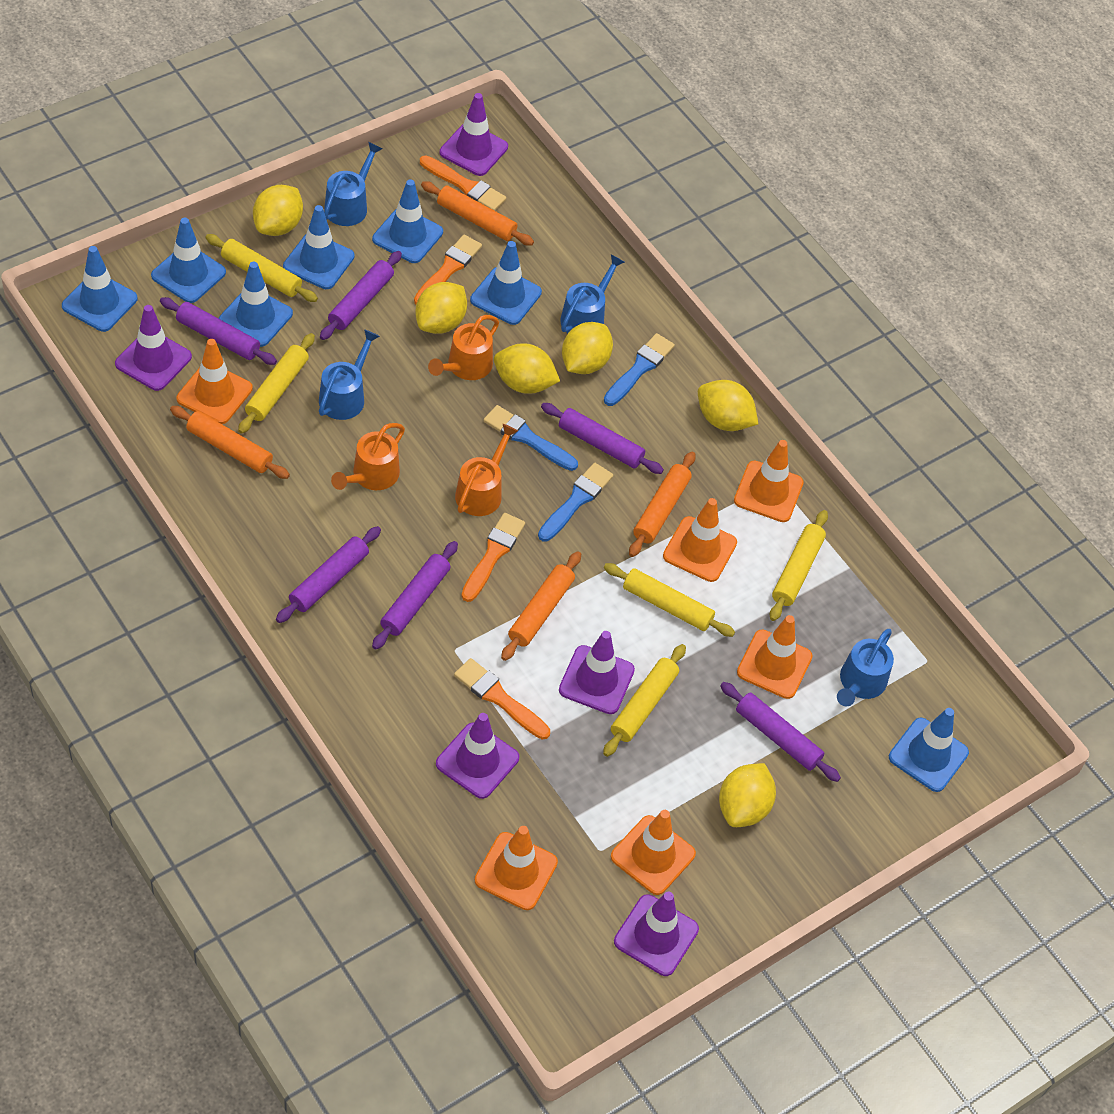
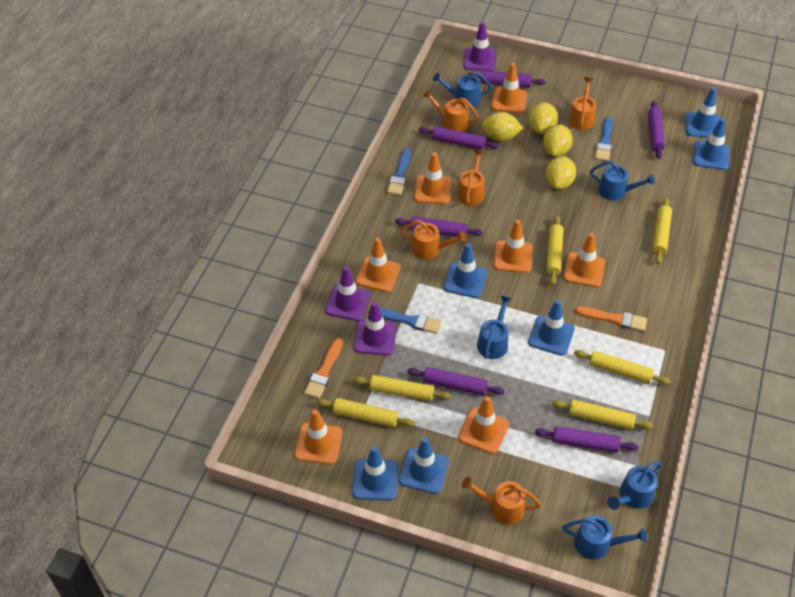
blue traffic cone: 7 -> 6
blue watering can: 4 -> 5
orange brush: 4 -> 2
orange rolling pin: 4 -> 0
orange traffic cone: 6 -> 7
orange watering can: 3 -> 5
purple traffic cone: 5 -> 3
yellow lemon: 6 -> 4
yellow rolling pin: 5 -> 6

